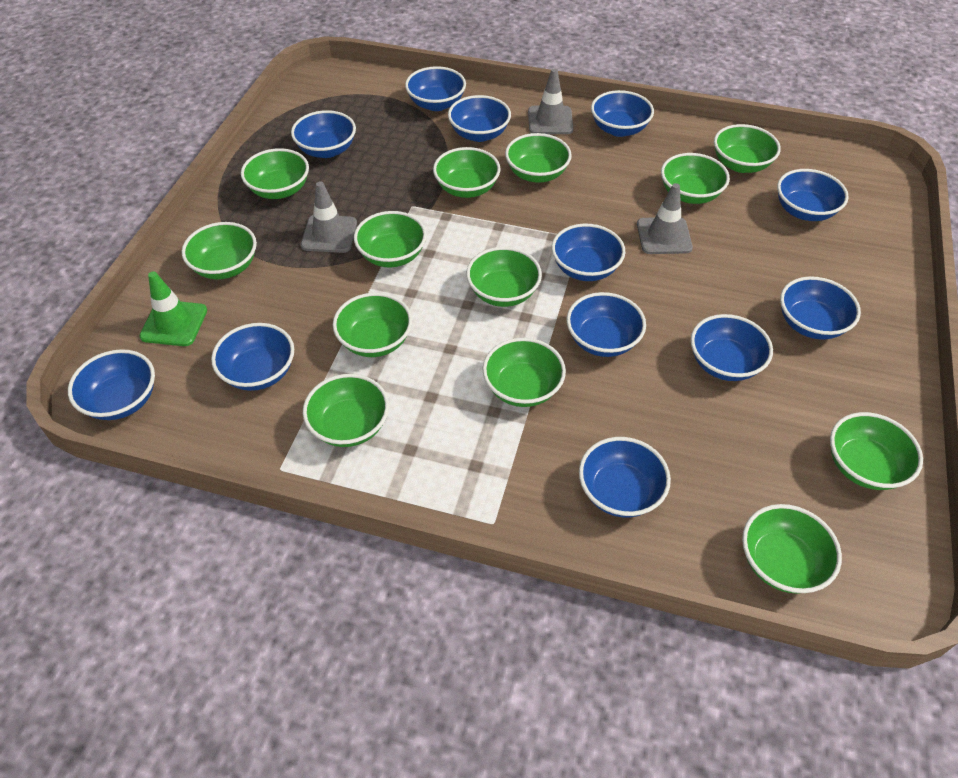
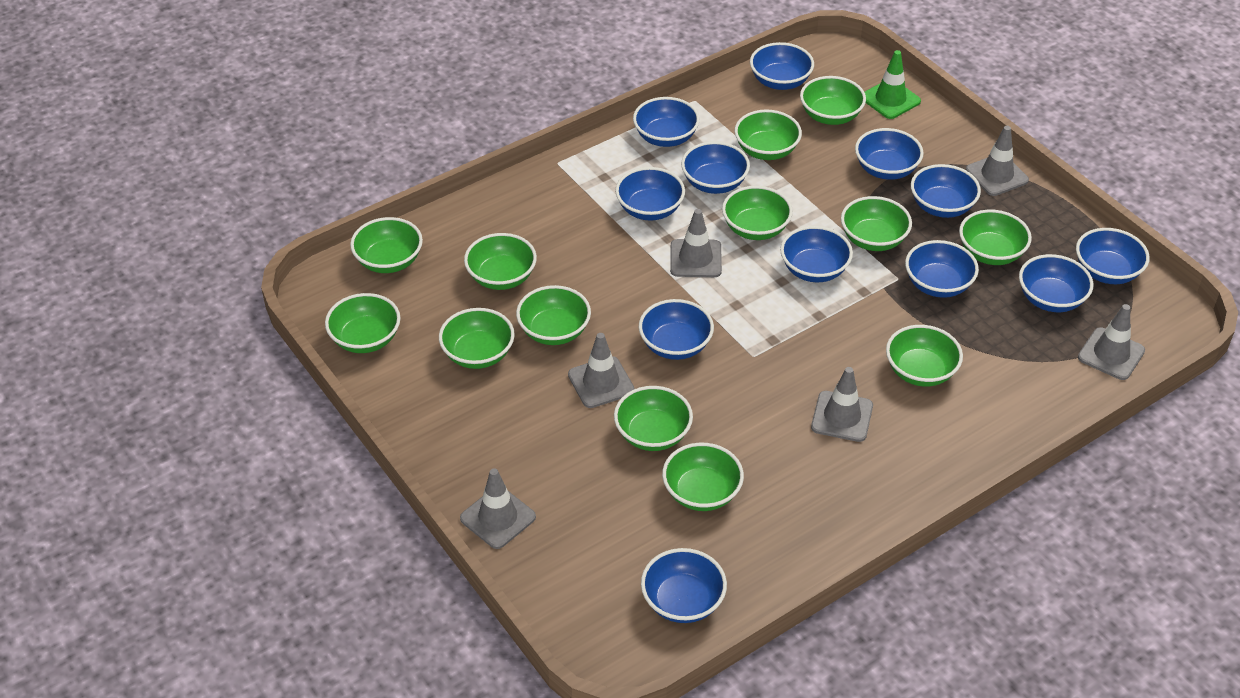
grey traffic cone: 3 -> 6

